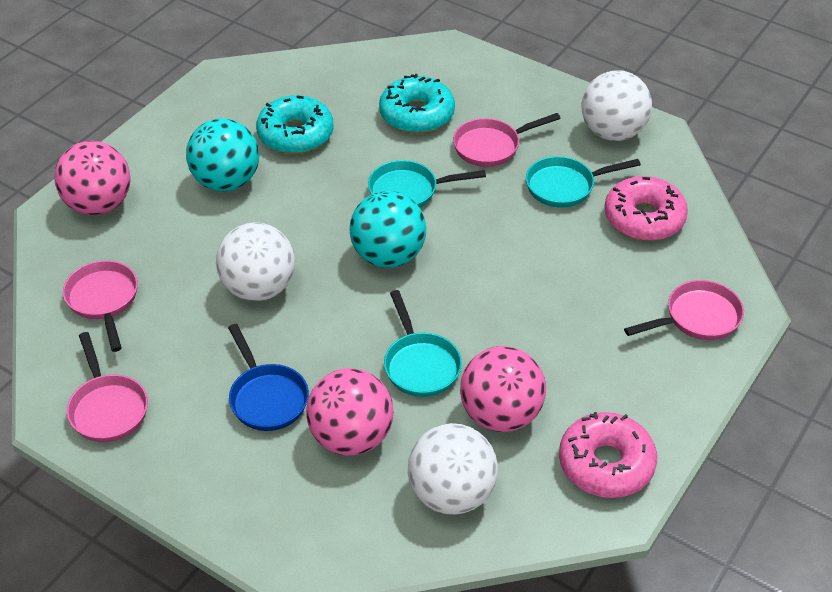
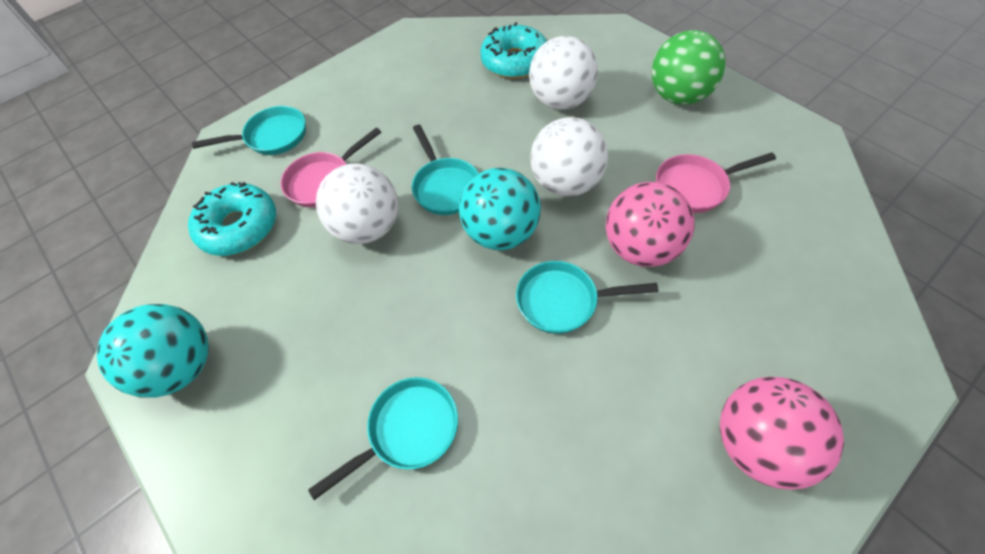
blue pan: 1 -> 0
green ball: 0 -> 1
pink ball: 3 -> 2
pink donut: 2 -> 0
pink pan: 4 -> 2
turquoise pan: 3 -> 4

